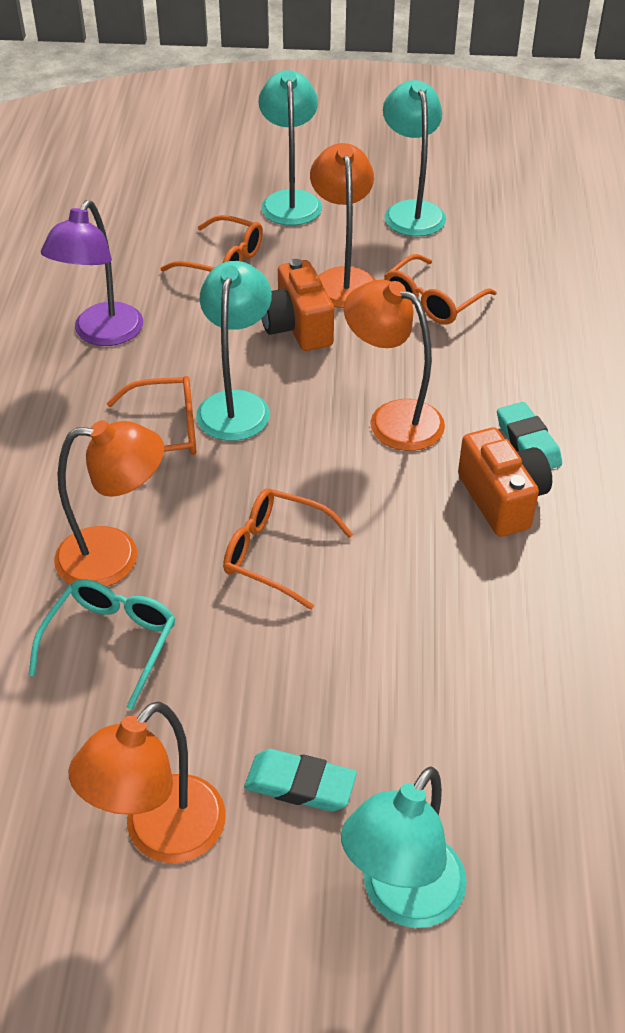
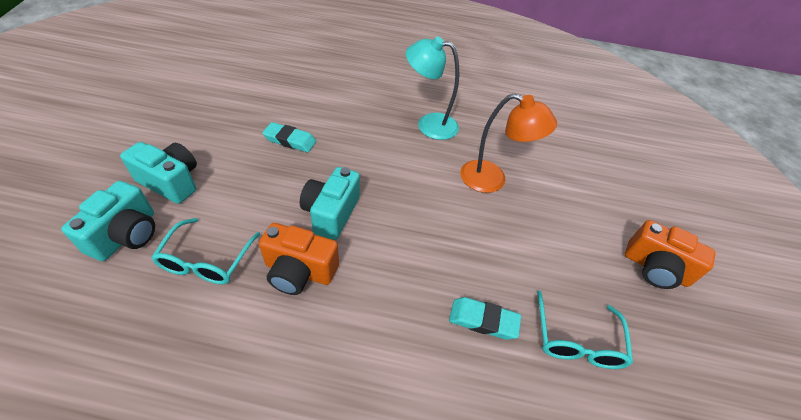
orange glasses: 4 -> 0
orange lamp: 4 -> 1
purple lamp: 1 -> 0
turquoise camera: 0 -> 3
turquoise glasses: 1 -> 2
turquoise lamp: 4 -> 1

